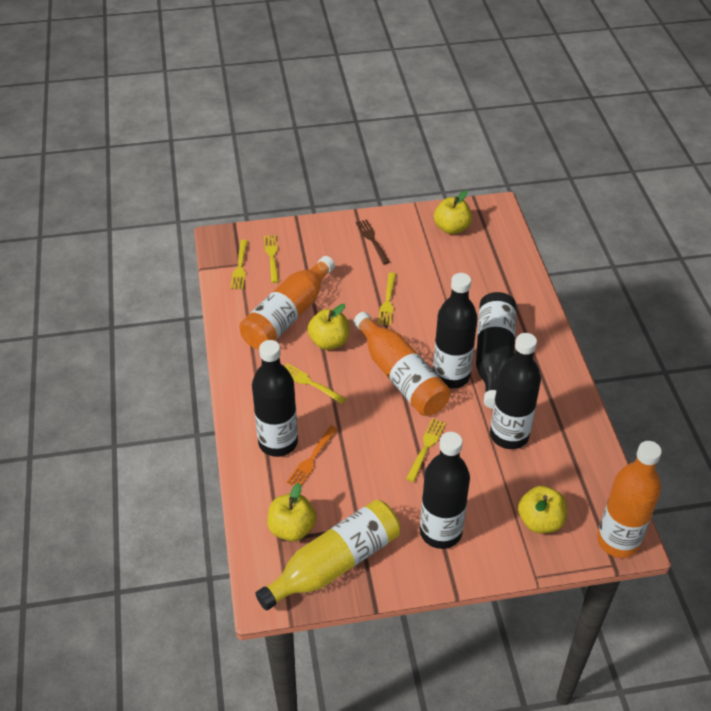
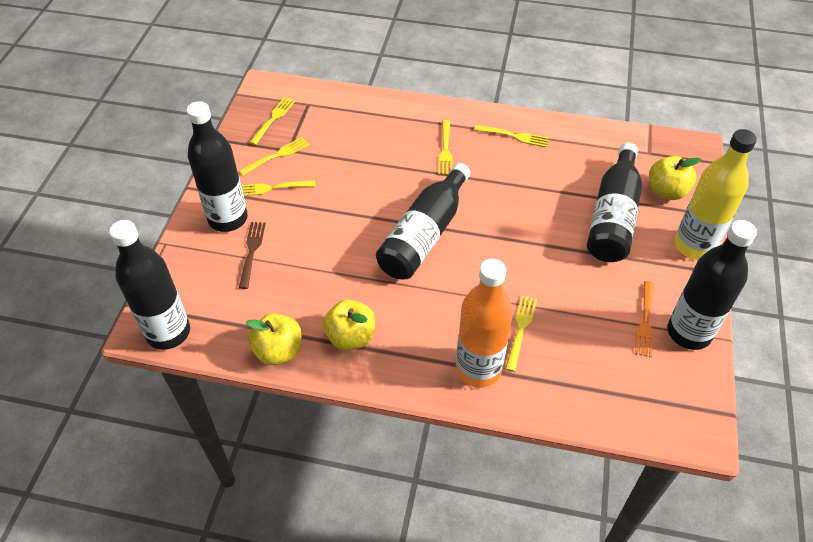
orange bottle: 3 -> 1
yellow apple: 4 -> 3
yellow fork: 5 -> 6

